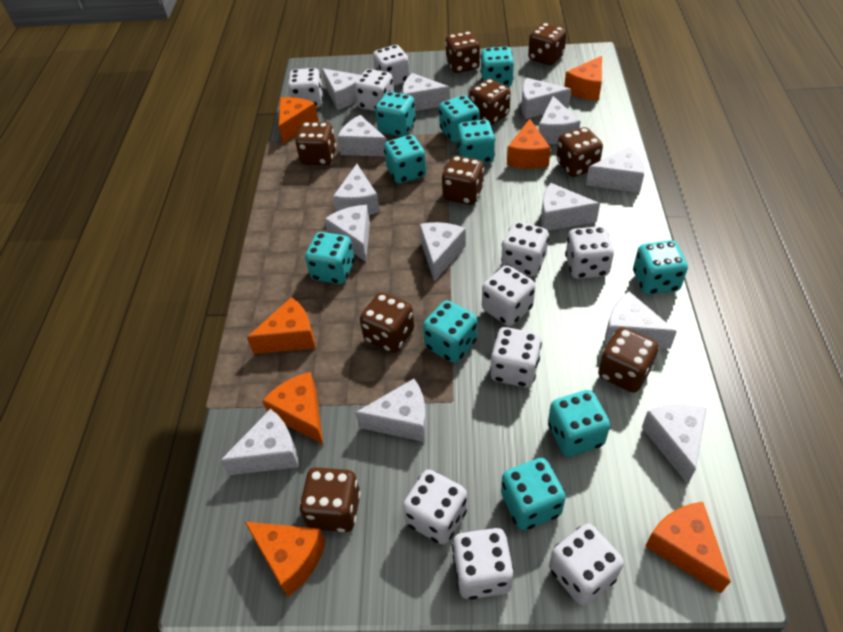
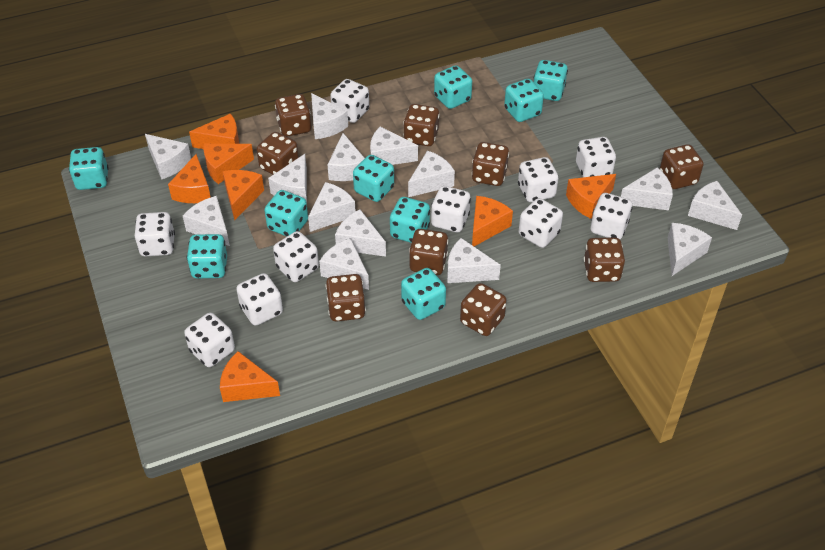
turquoise dice: 10 -> 9

